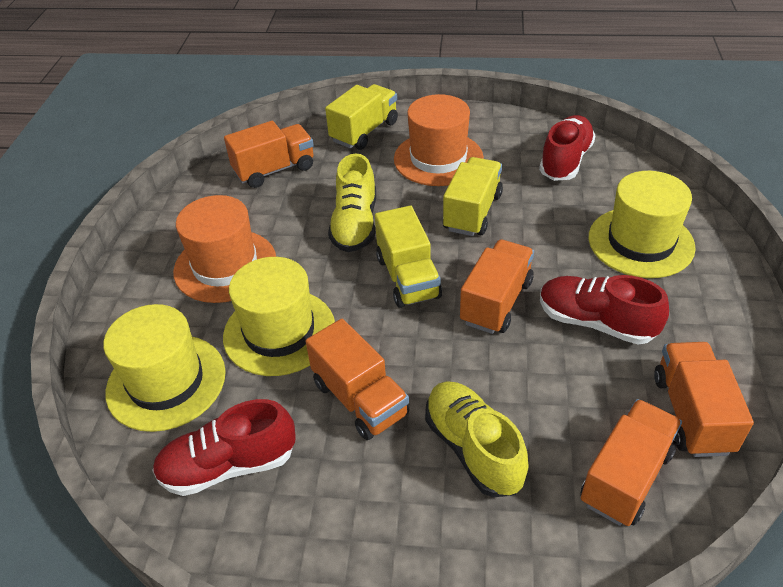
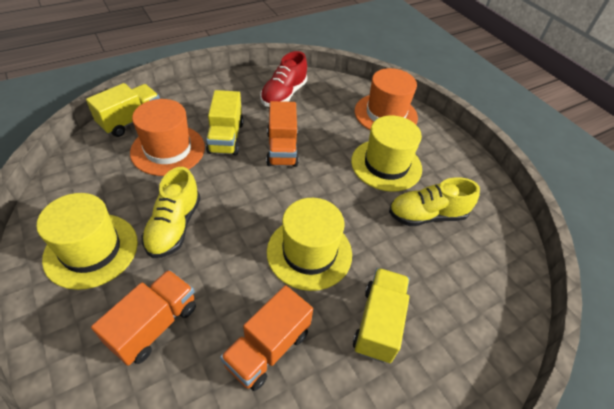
orange truck: 5 -> 3
red shoe: 3 -> 1

